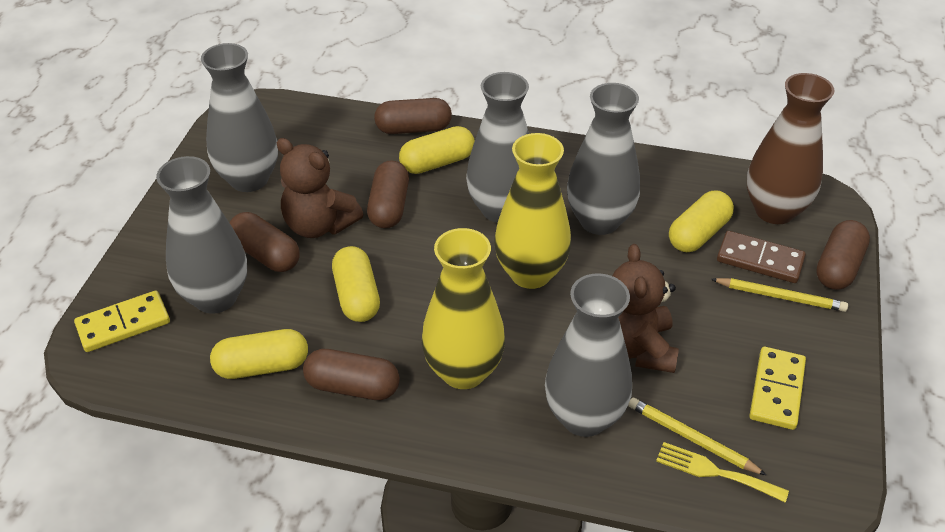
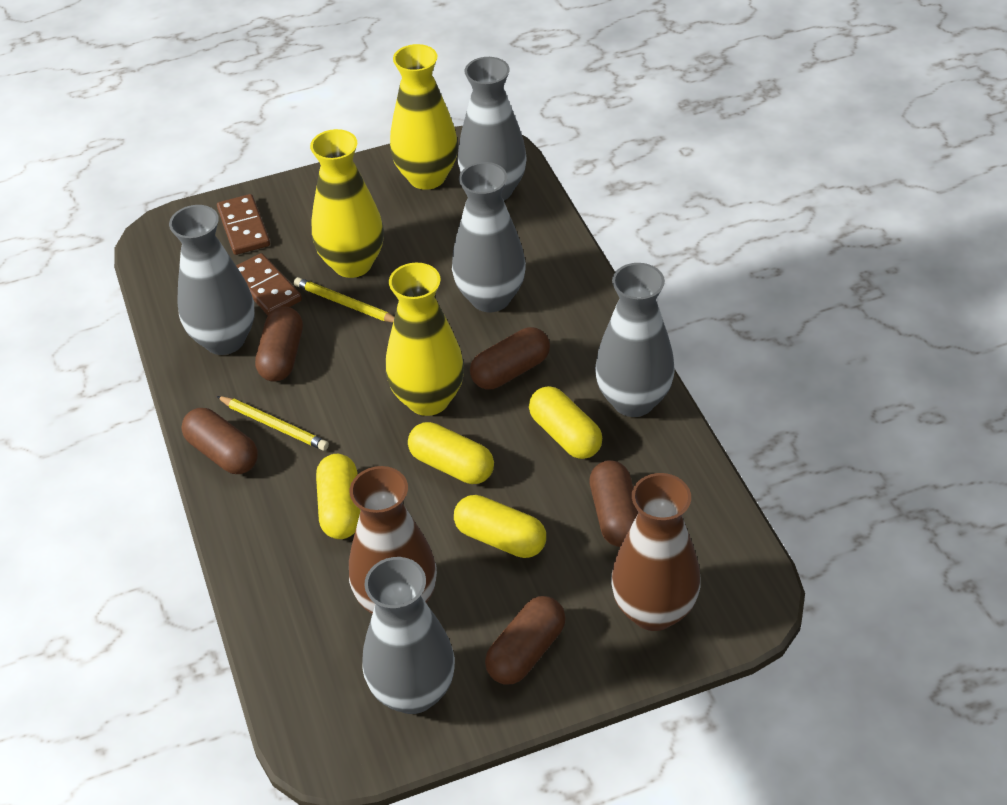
brown domino: 1 -> 2
brown teddy bear: 2 -> 0
brown vase: 1 -> 2
yellow domino: 2 -> 0
yellow fork: 1 -> 0
yellow vase: 2 -> 3

